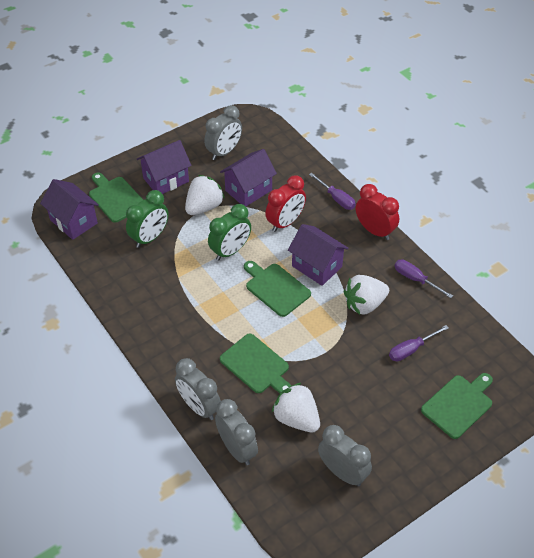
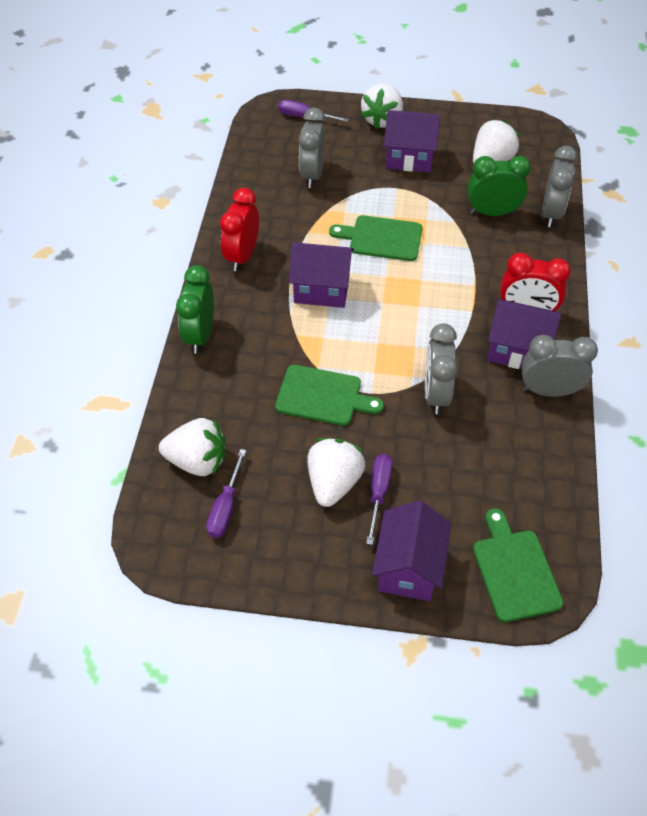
green cutting board: 4 -> 3
white strawberry: 3 -> 4

